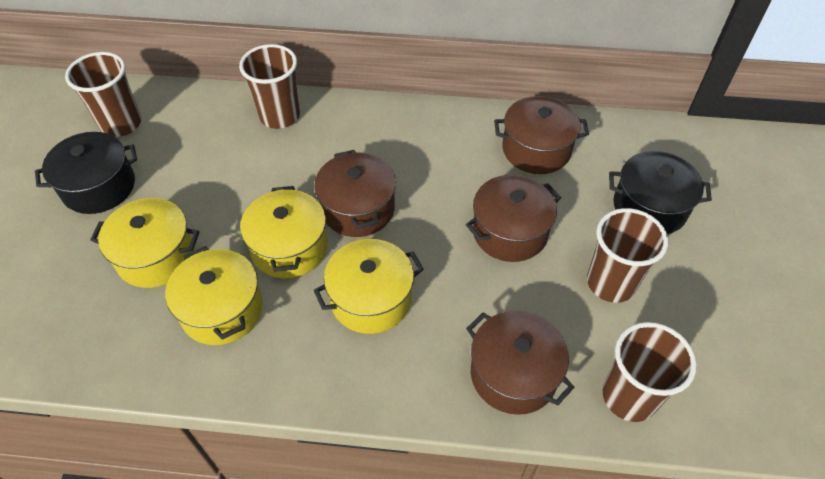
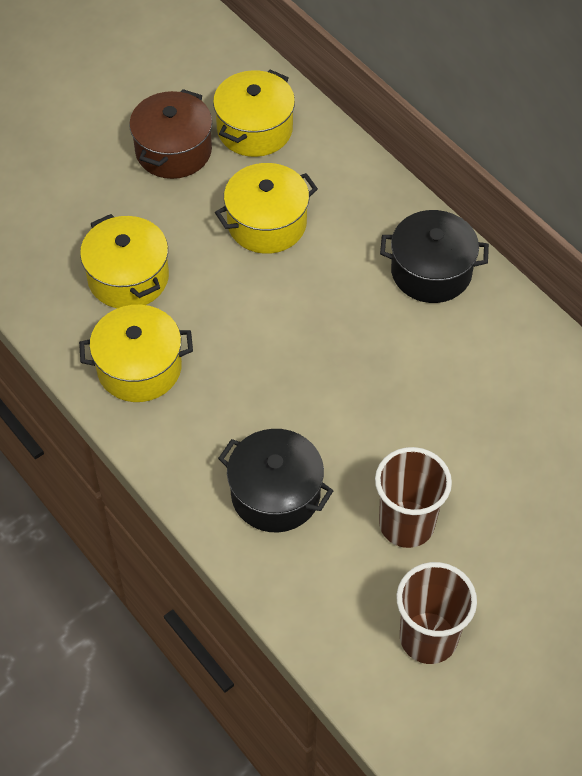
brown cup: 4 -> 2
brown pot: 4 -> 1

